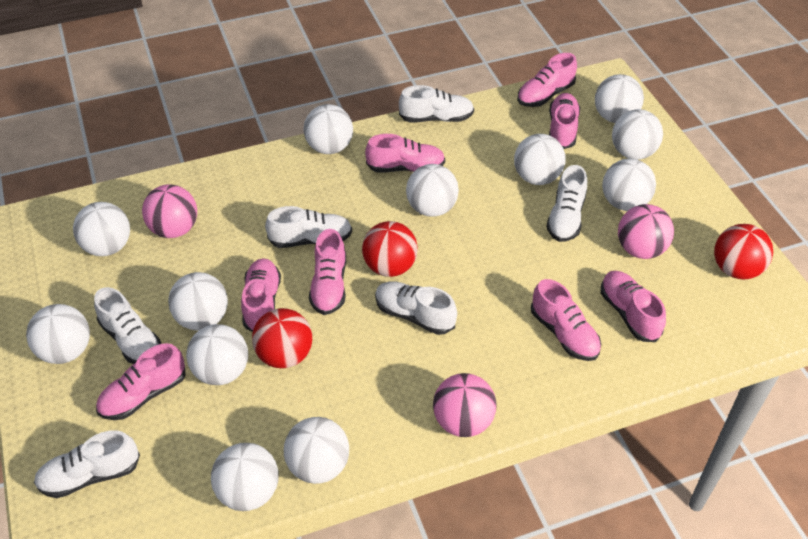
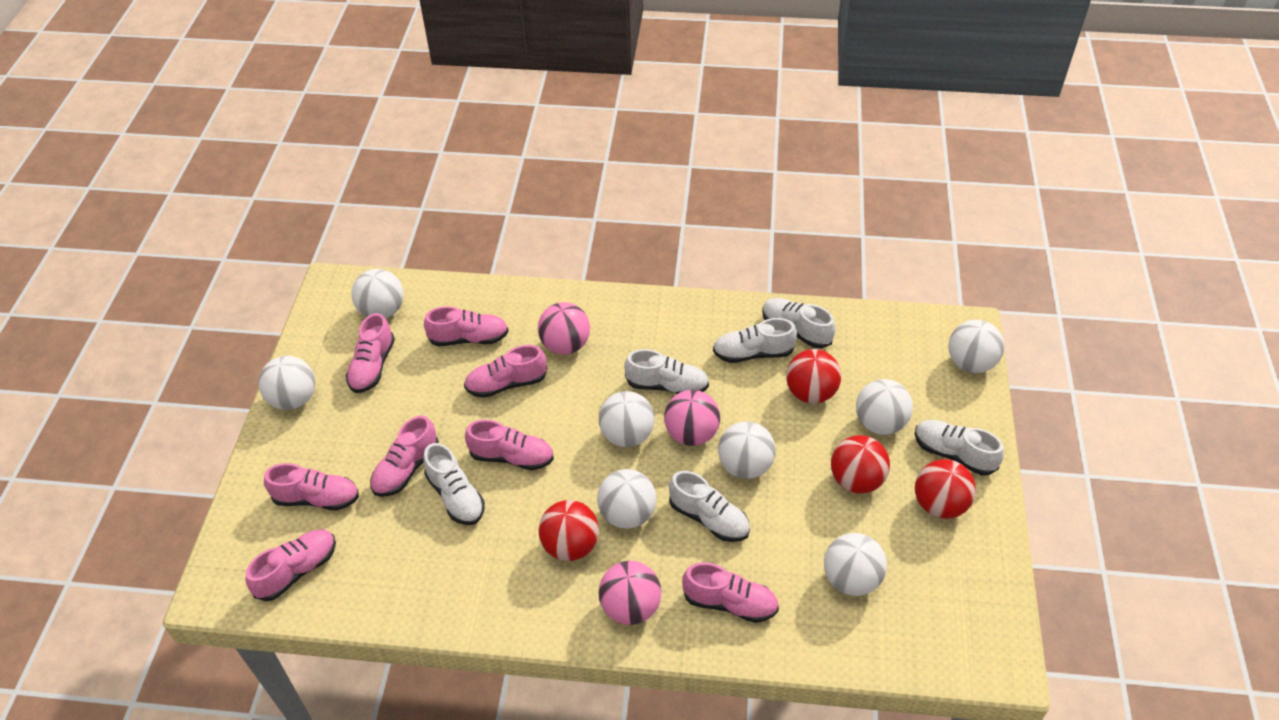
red ball: 3 -> 4
white ball: 12 -> 8

